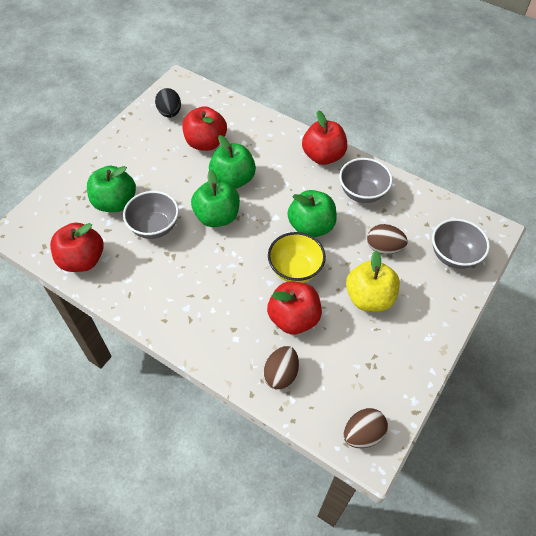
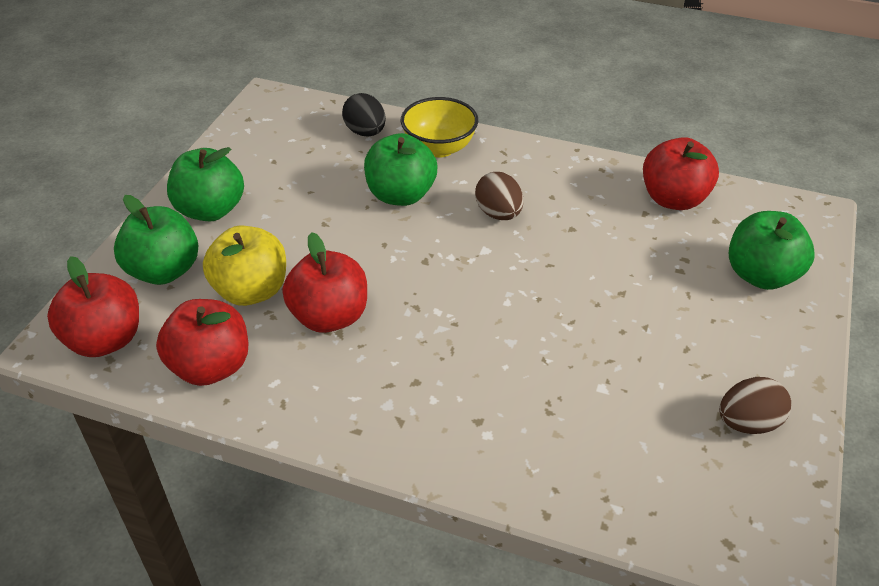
brown egg: 3 -> 2
grey bowl: 3 -> 0

